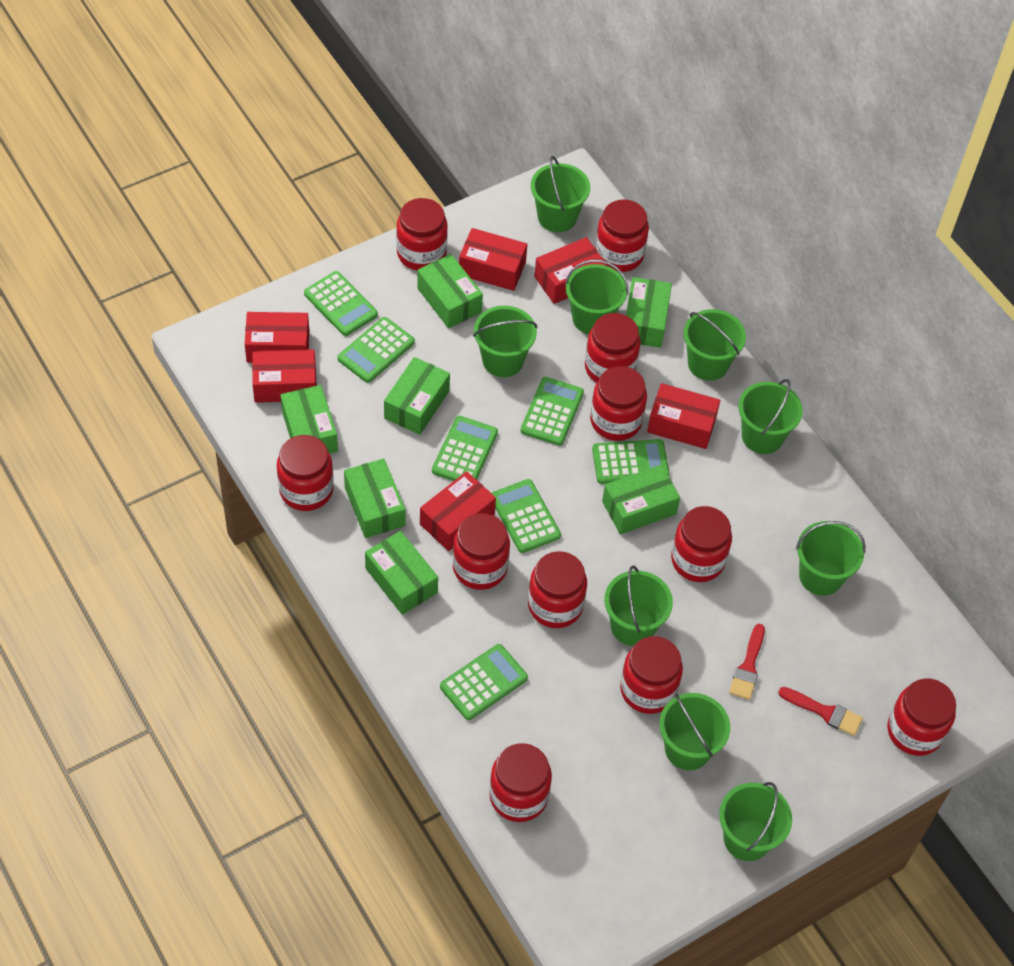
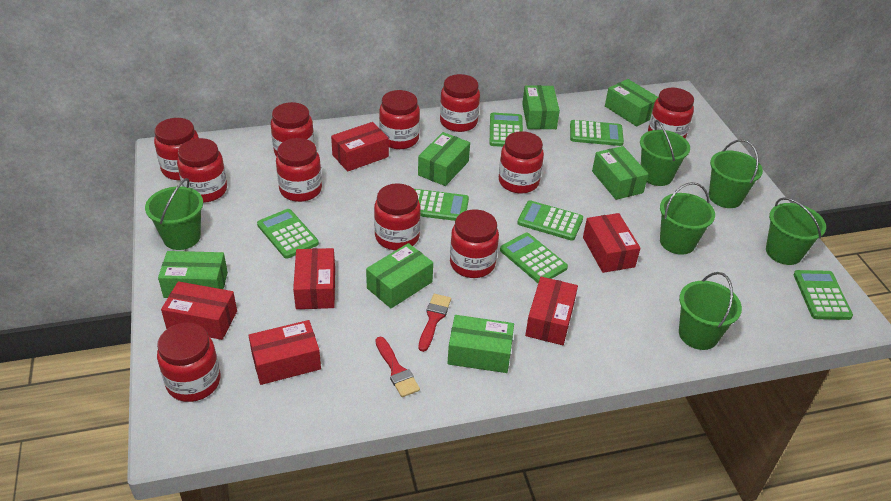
green bucket: 9 -> 6

